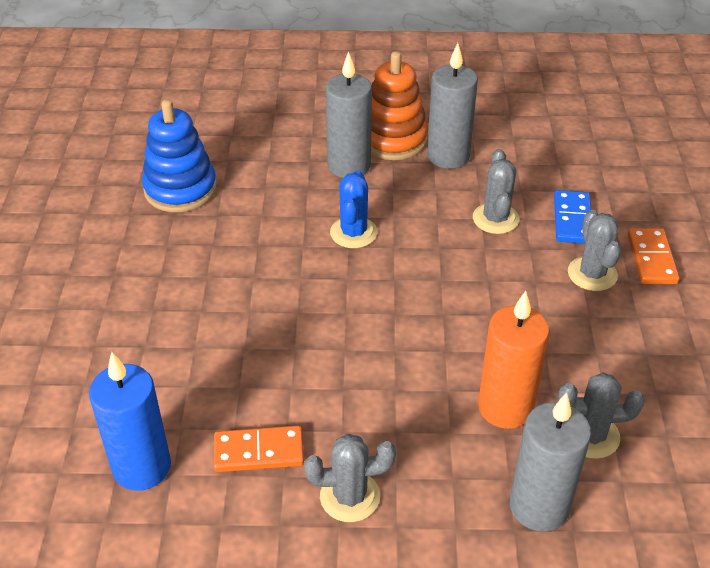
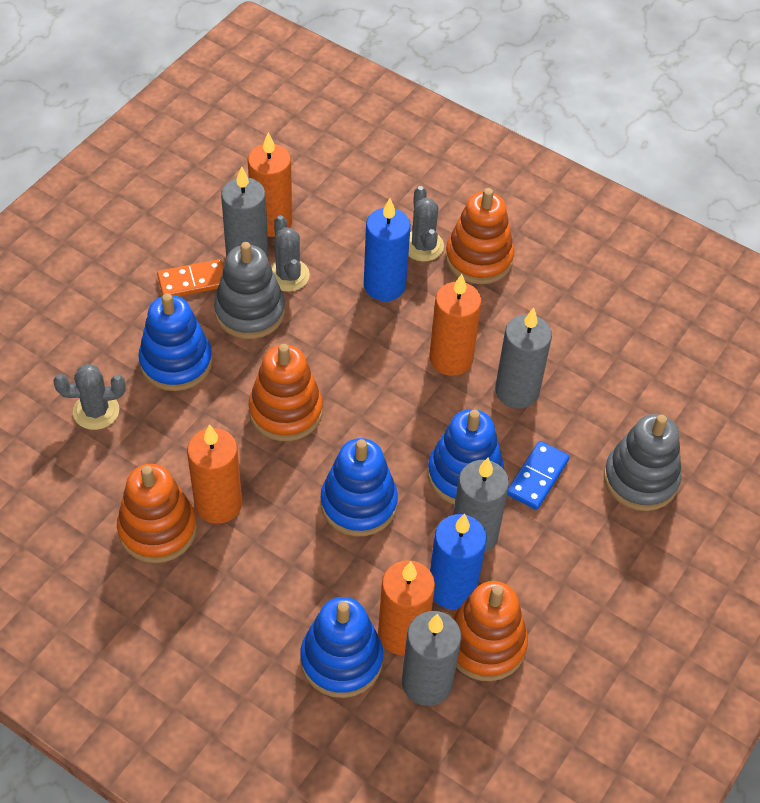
blue cactus: 1 -> 0
blue candle: 1 -> 2
blue stacking toy: 1 -> 4
grey cactus: 4 -> 3
grey candle: 3 -> 4
grey stacking toy: 0 -> 2
orange candle: 1 -> 4
orange domino: 2 -> 1
orange stacking toy: 1 -> 4

